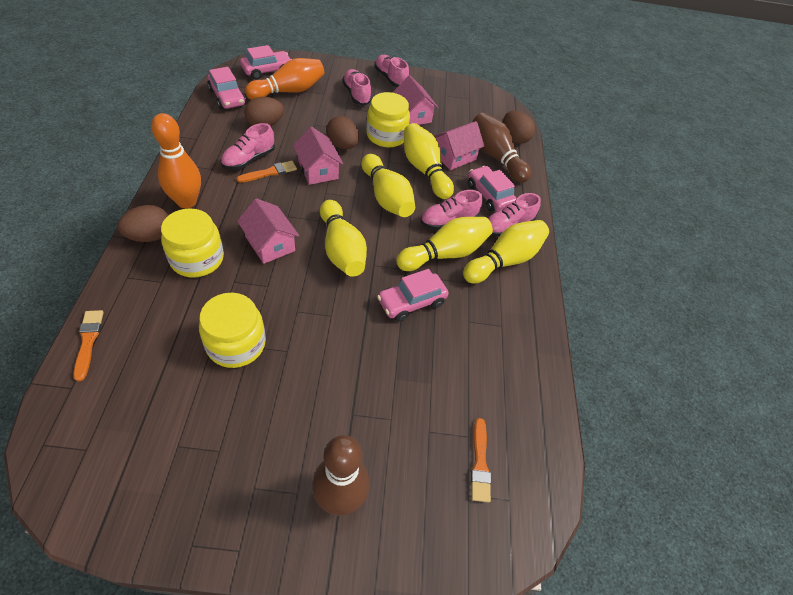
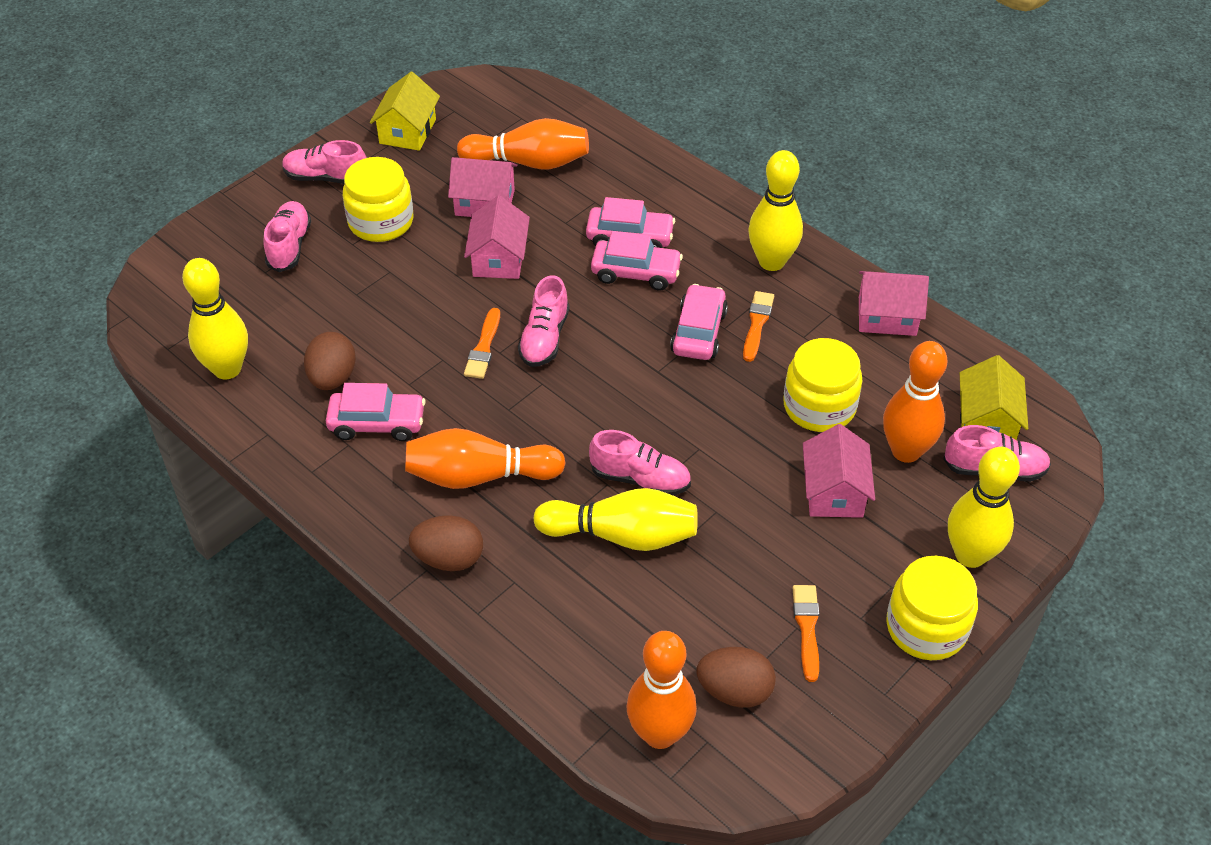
brown bowling pin: 2 -> 0
brown egg: 4 -> 3
orange bowling pin: 2 -> 4
yellow bowling pin: 5 -> 4
yellow house: 0 -> 2

